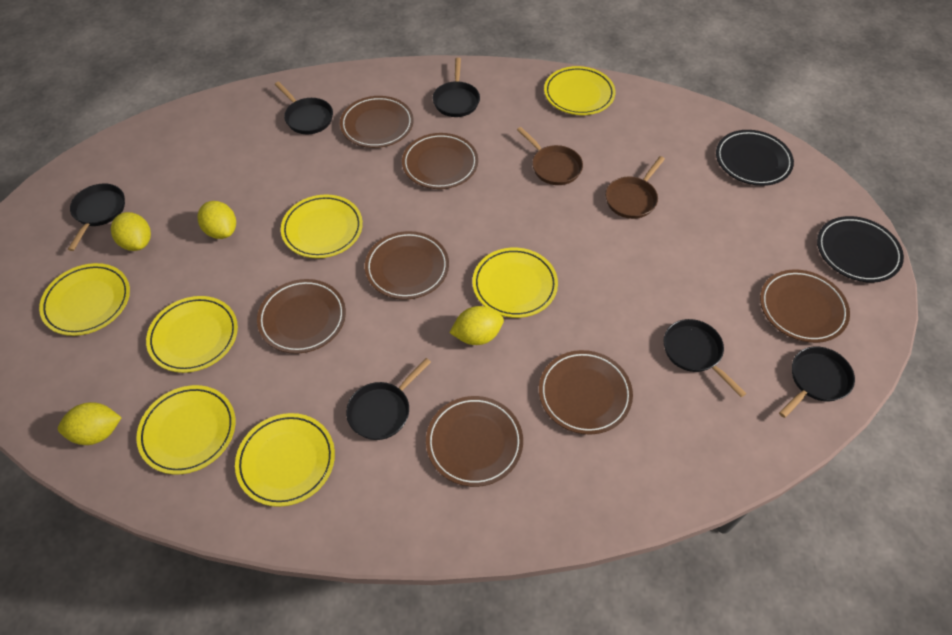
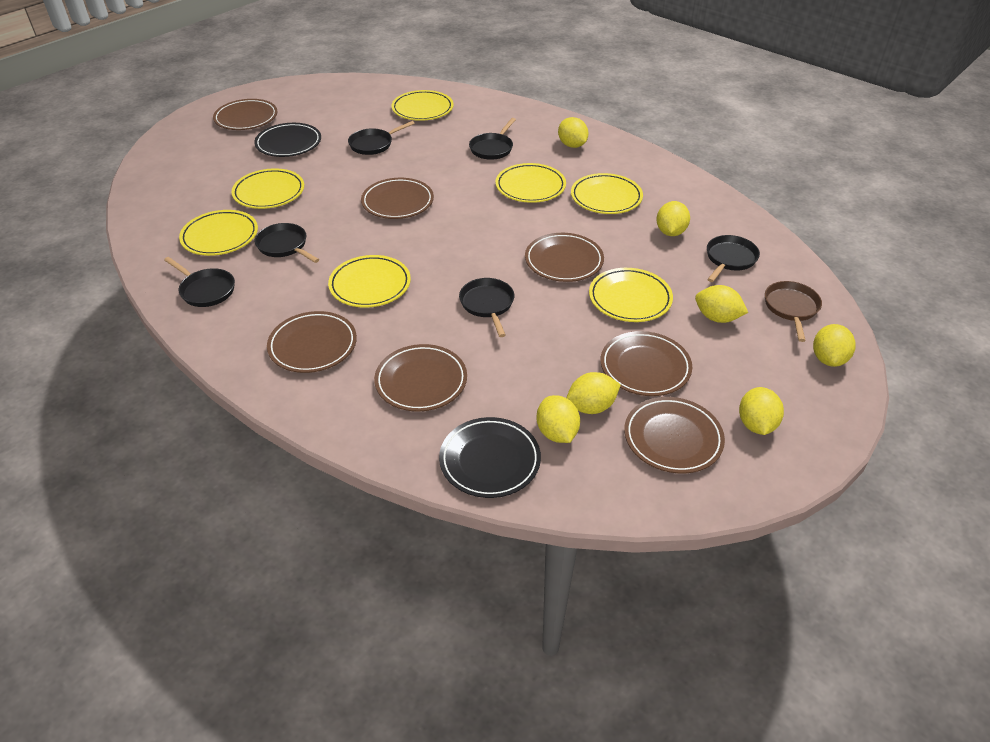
brown pan: 2 -> 1
yellow lemon: 4 -> 7

